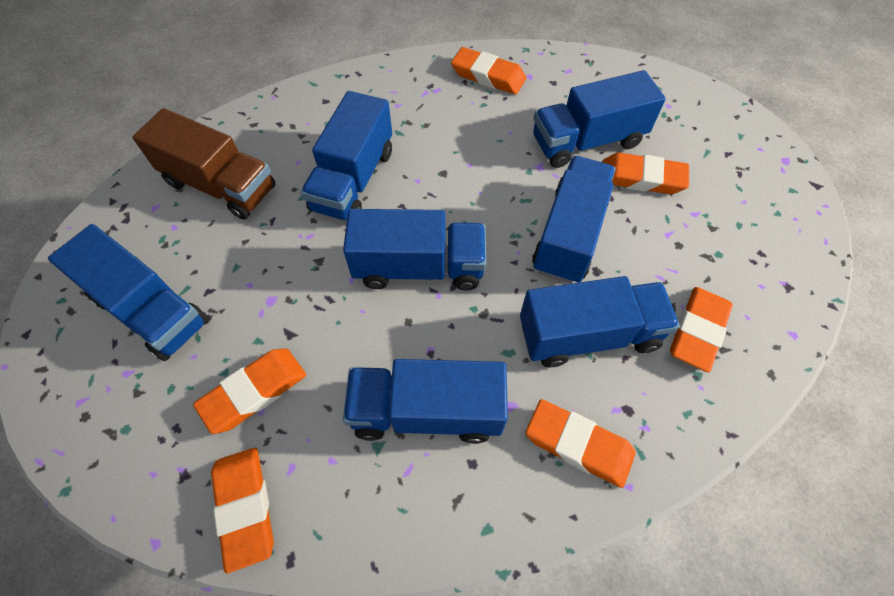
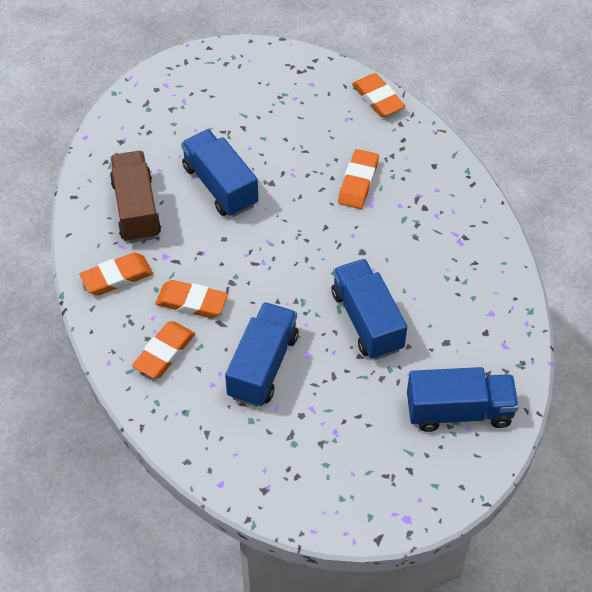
blue truck: 7 -> 4
orange eraser: 6 -> 5

